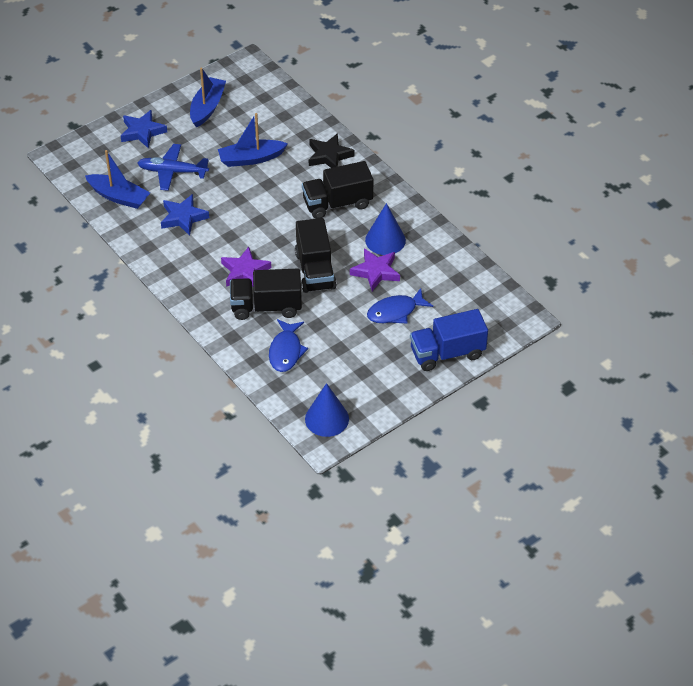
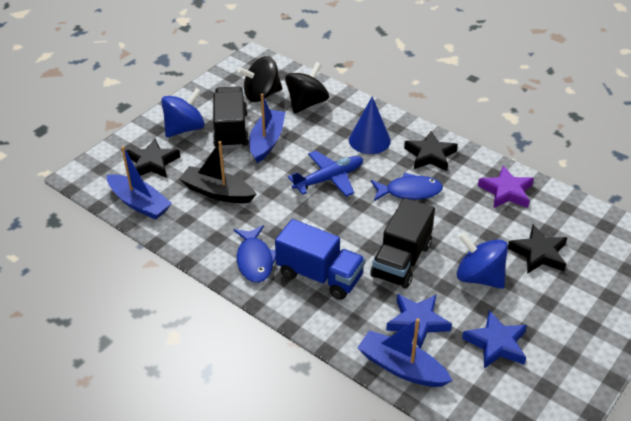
black boat: 0 -> 1
black spinning top: 0 -> 2
black star: 1 -> 3
black truck: 3 -> 2
blue cone: 2 -> 1
blue spinning top: 0 -> 2
purple star: 2 -> 1

